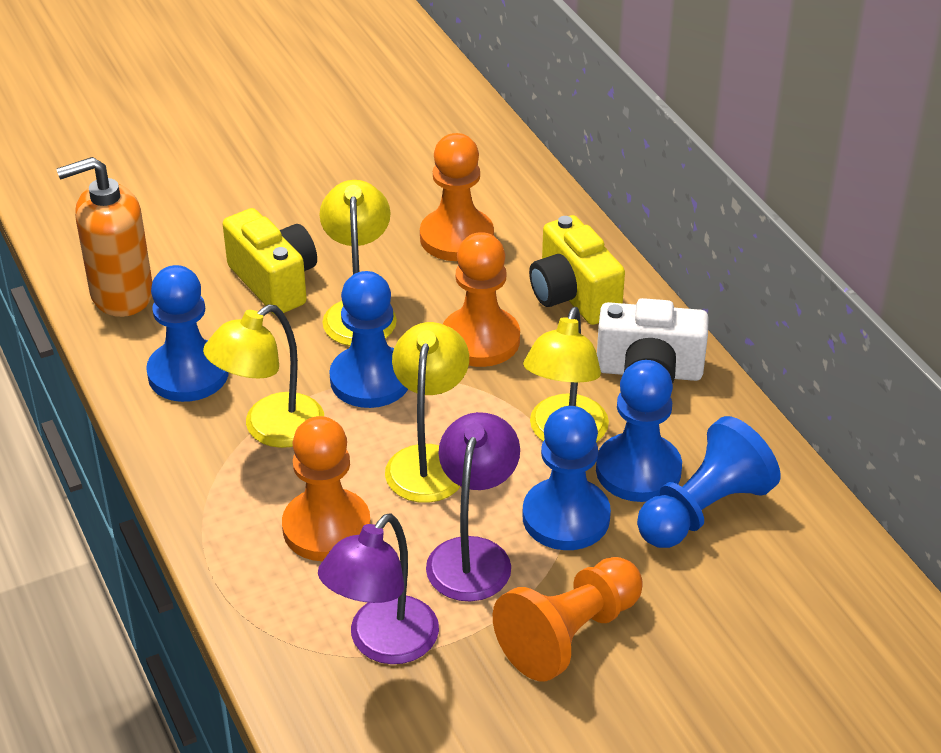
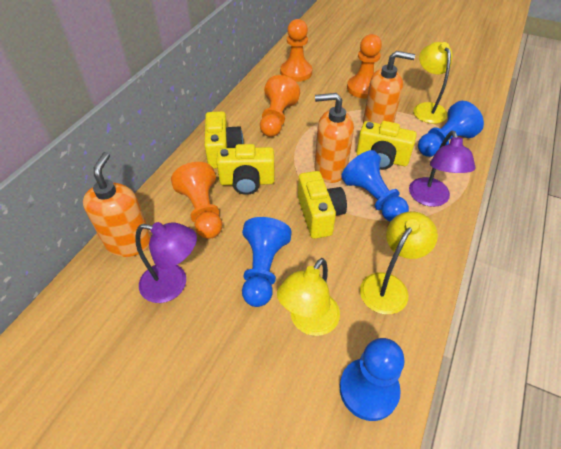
blue pawn: 5 -> 4
orange soap dispenser: 1 -> 3
white camera: 1 -> 0
yellow camera: 2 -> 4
yellow lamp: 4 -> 3

